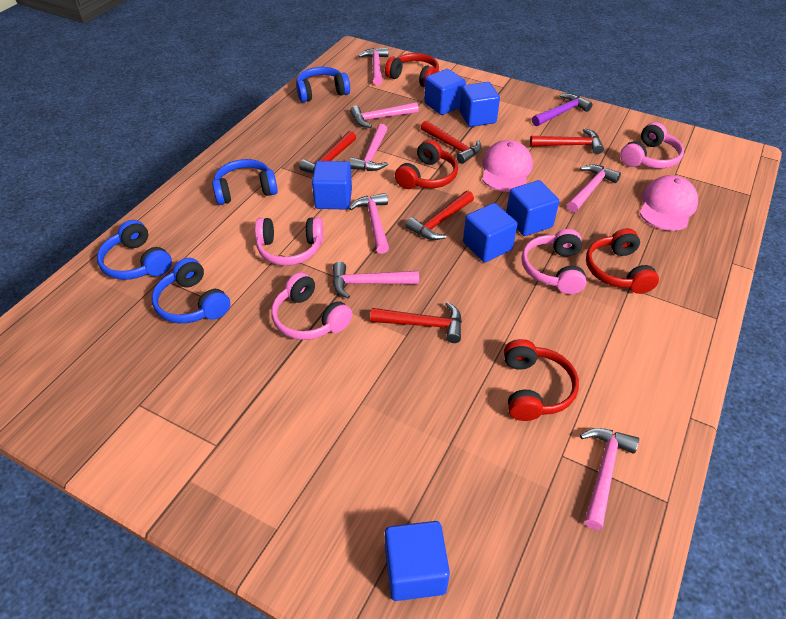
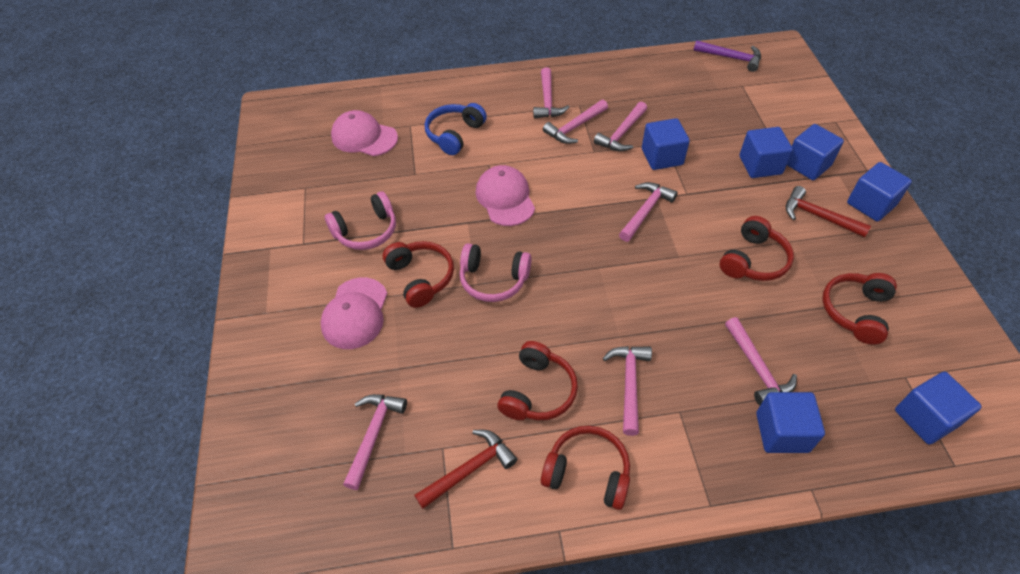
blue headphones: 4 -> 1
pink cap: 2 -> 3
pink headphones: 4 -> 2
red hammer: 5 -> 2
red headphones: 4 -> 5

